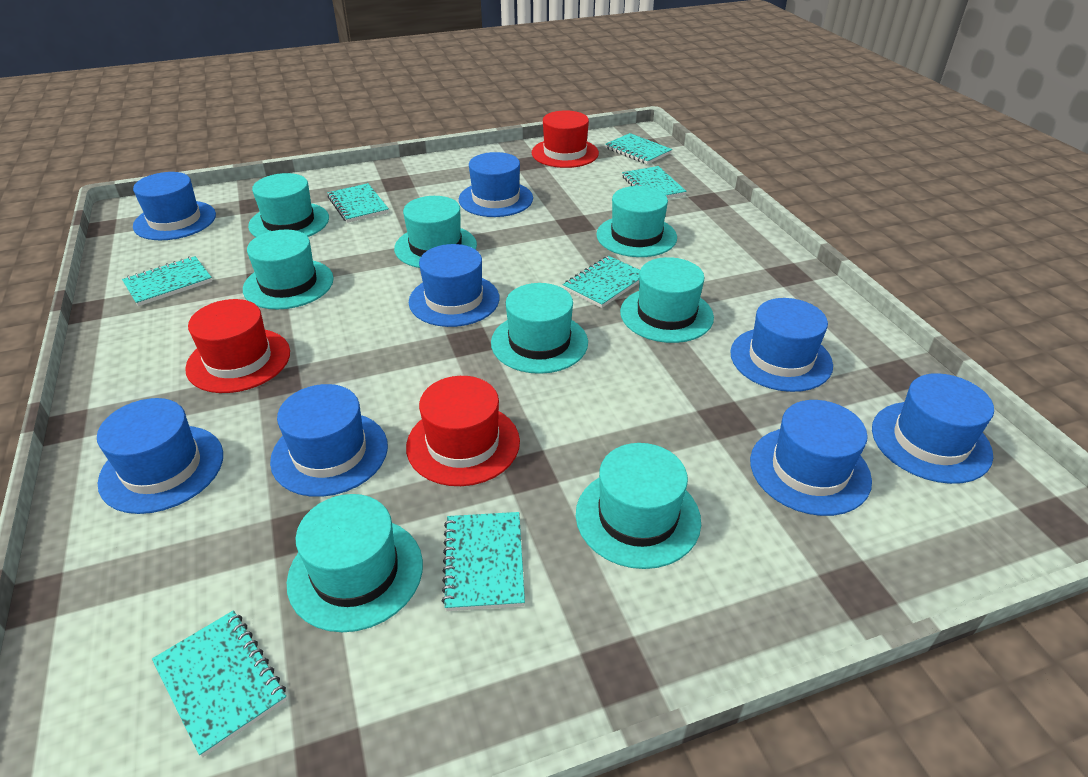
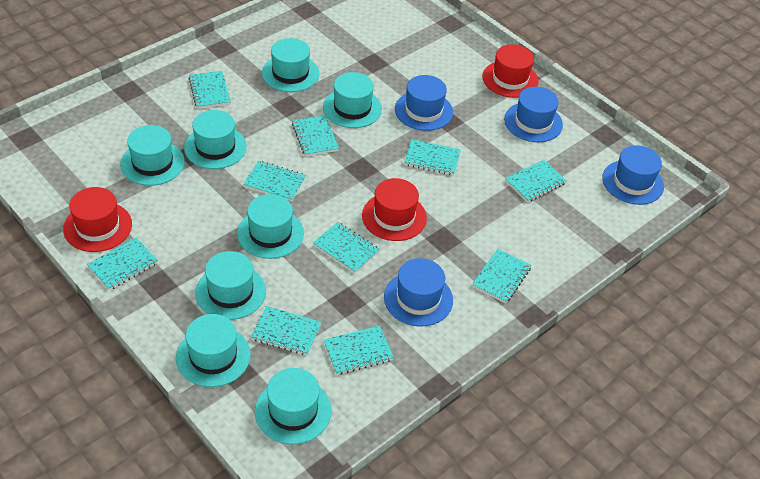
blue hat: 8 -> 4
turquoise notebook: 7 -> 10

